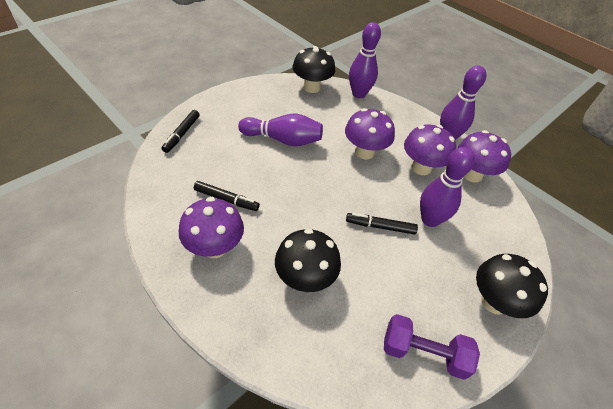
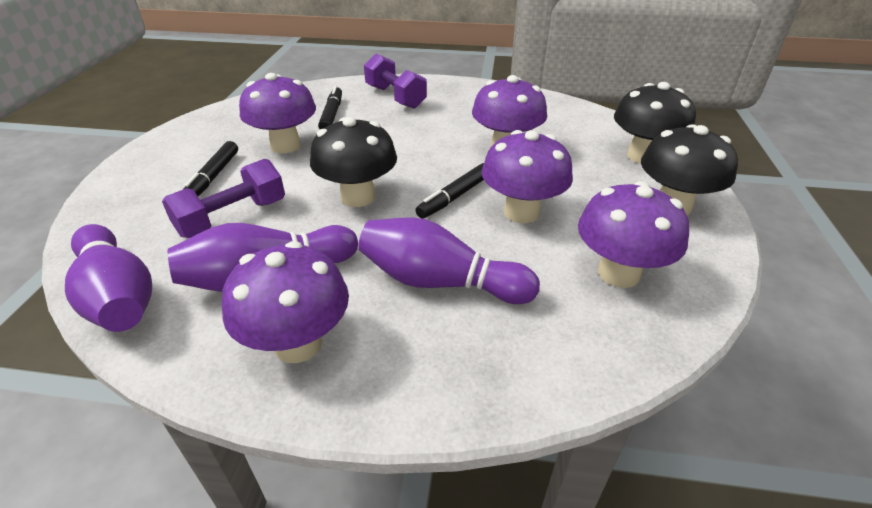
purple bowling pin: 4 -> 3
purple dumbbell: 1 -> 2
purple mushroom: 4 -> 5

